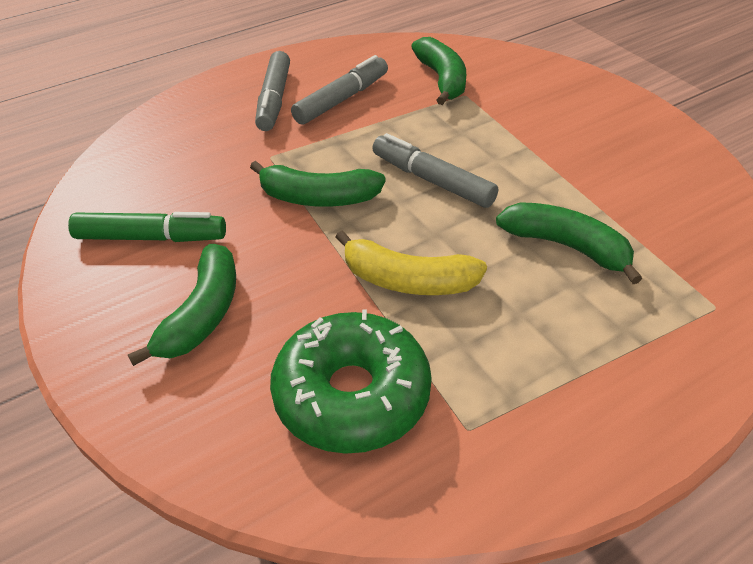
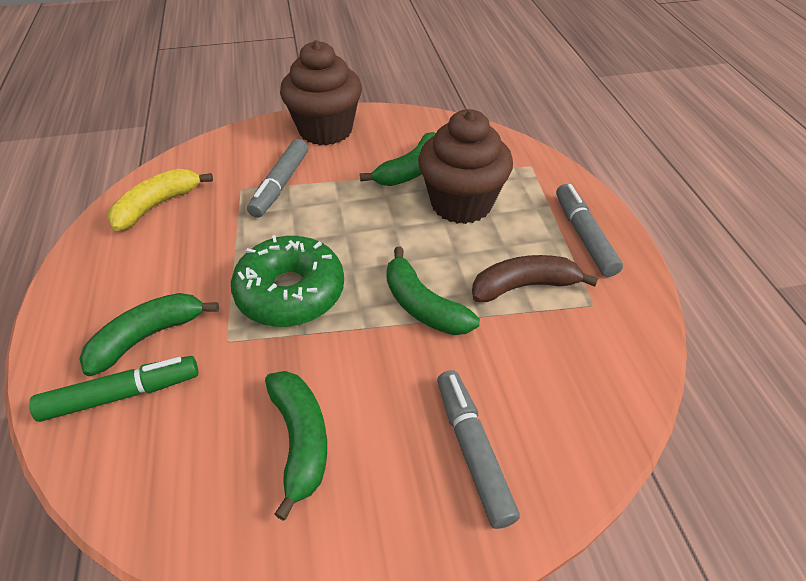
brown banana: 0 -> 1
brown cupcake: 0 -> 2

